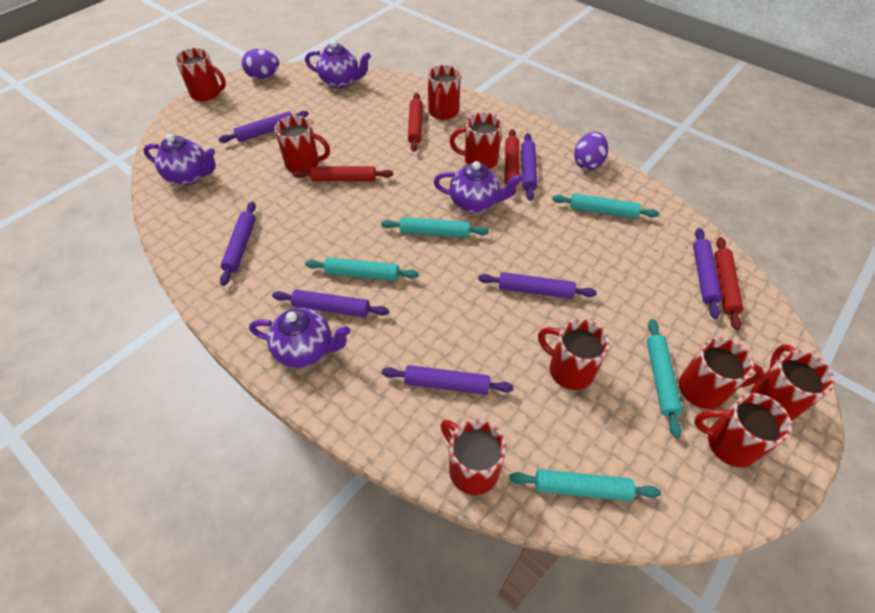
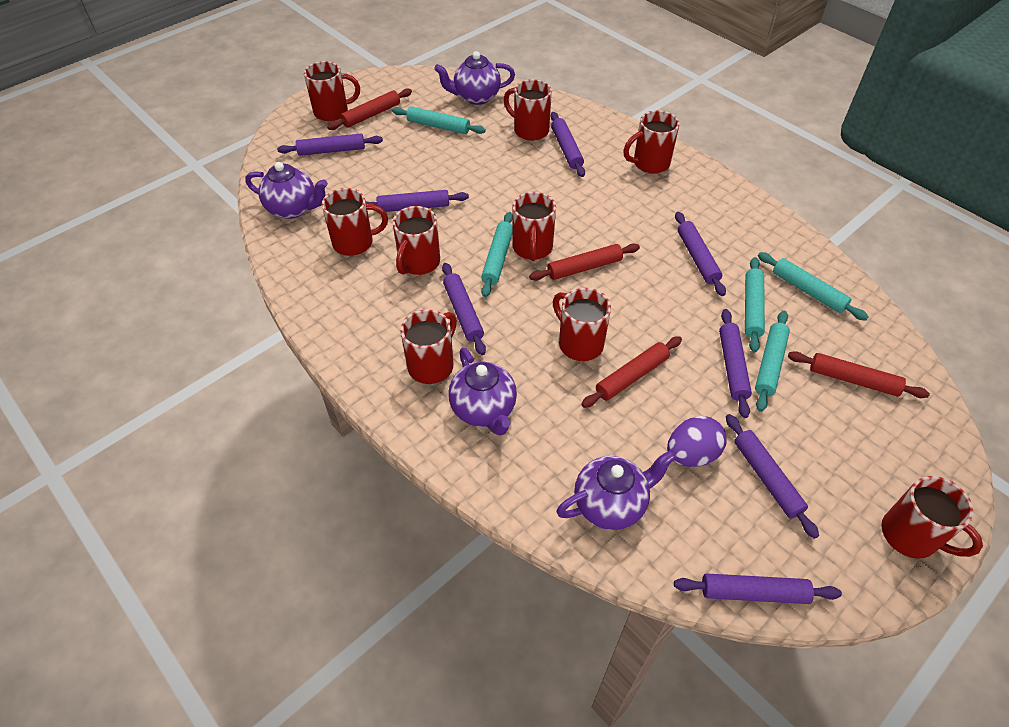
purple egg: 2 -> 1
purple rolling pin: 7 -> 8

